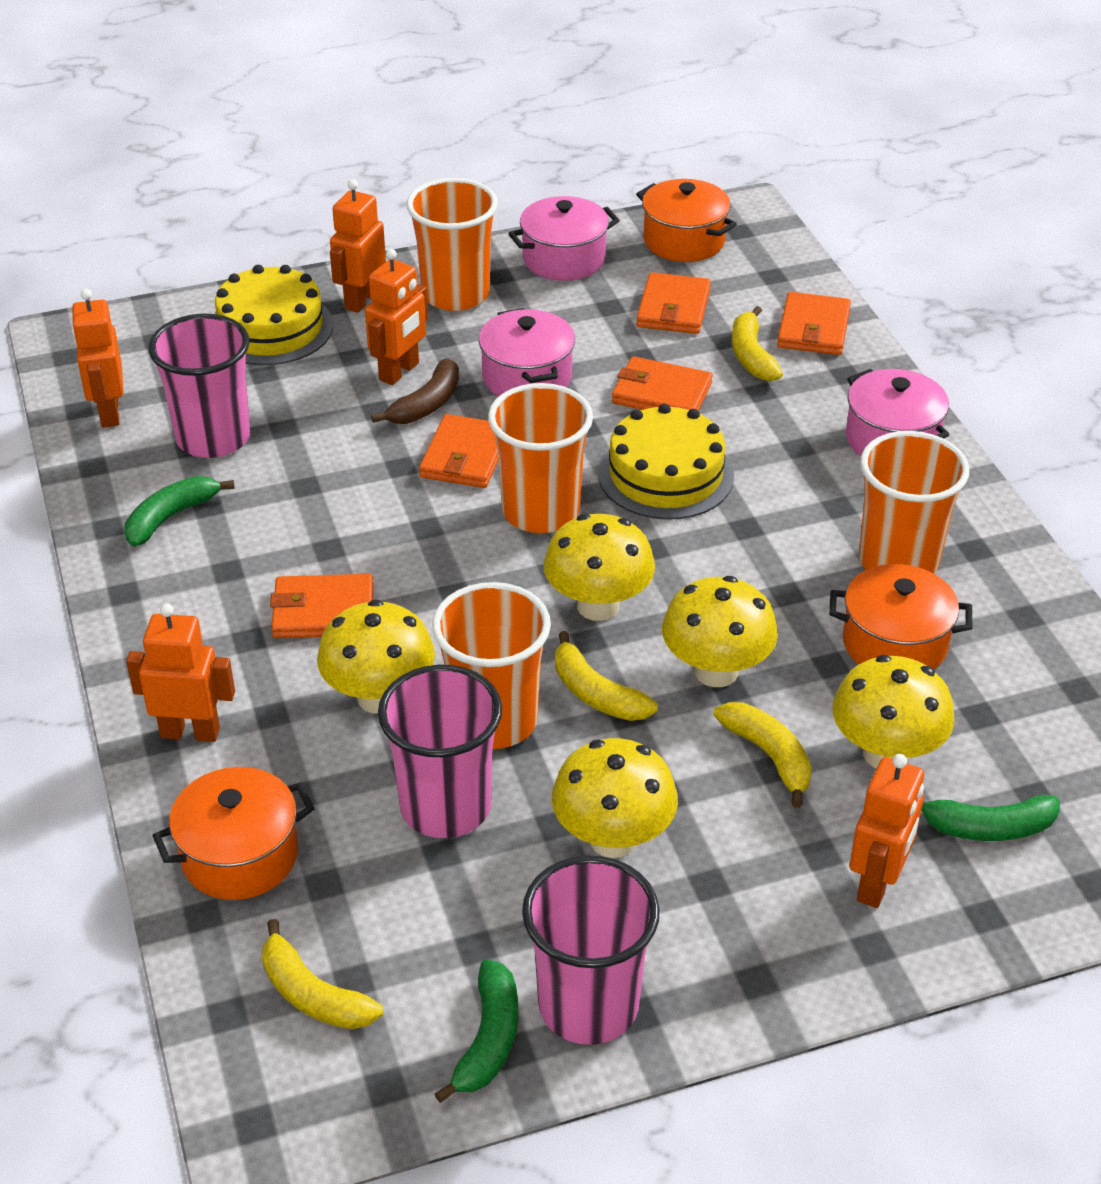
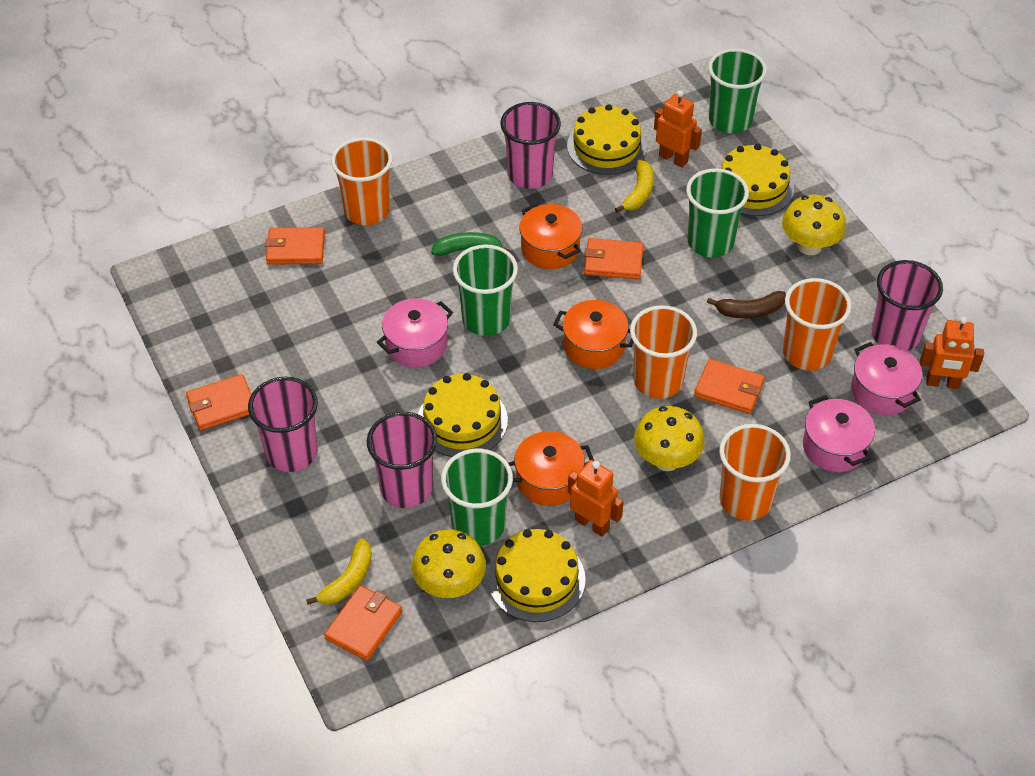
green banana: 3 -> 1
green cup: 0 -> 4
orange robot: 5 -> 3
pink cup: 3 -> 4
yellow banana: 4 -> 2
yellow cake: 2 -> 4
yellow mushroom: 5 -> 3

